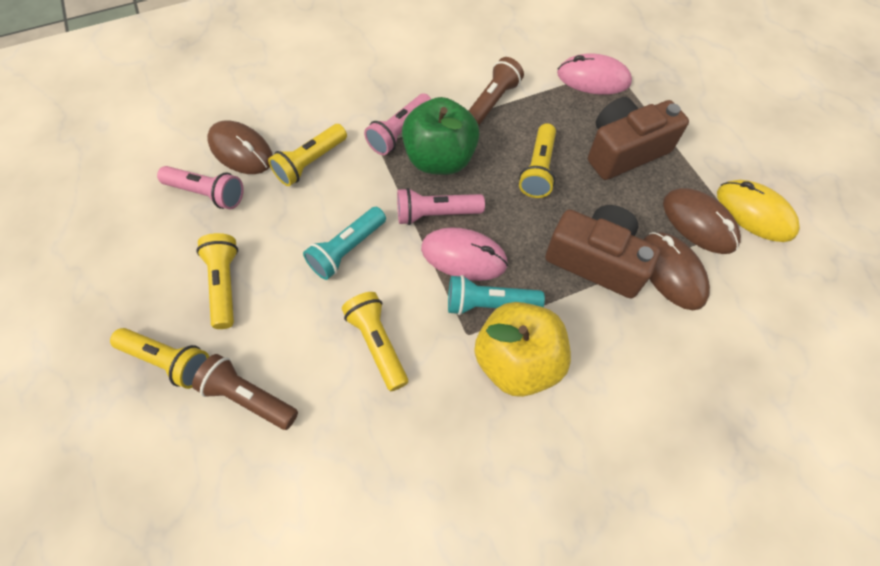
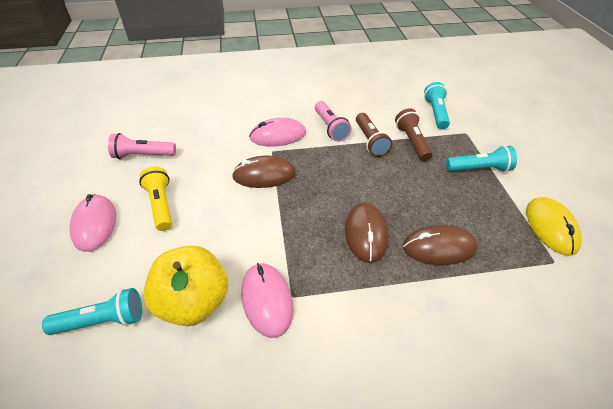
brown camera: 2 -> 0
green apple: 1 -> 0
pink flashlight: 3 -> 2
pink mouse: 2 -> 3
turquoise flashlight: 2 -> 3
yellow flashlight: 5 -> 1

